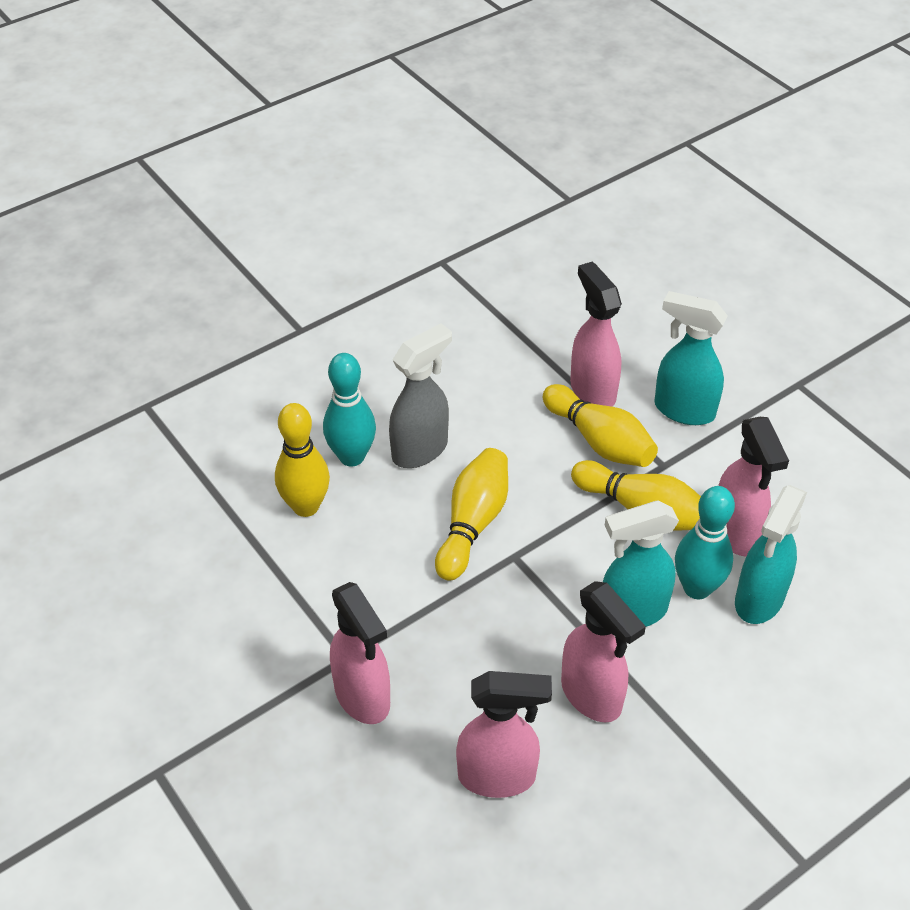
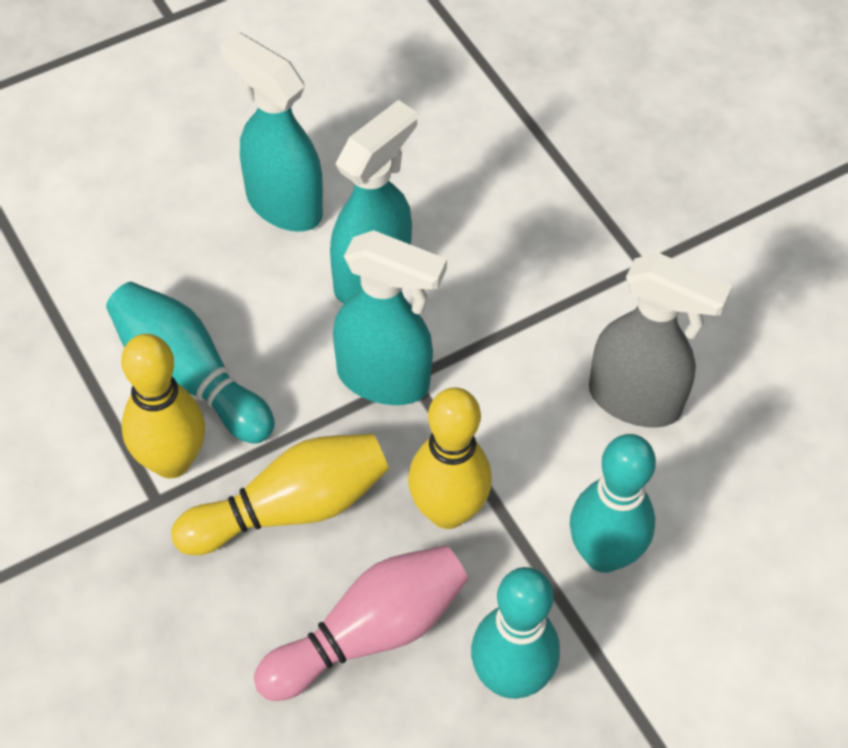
pink bowling pin: 0 -> 1
pink spray bottle: 5 -> 0
turquoise bowling pin: 2 -> 3
yellow bowling pin: 4 -> 3

